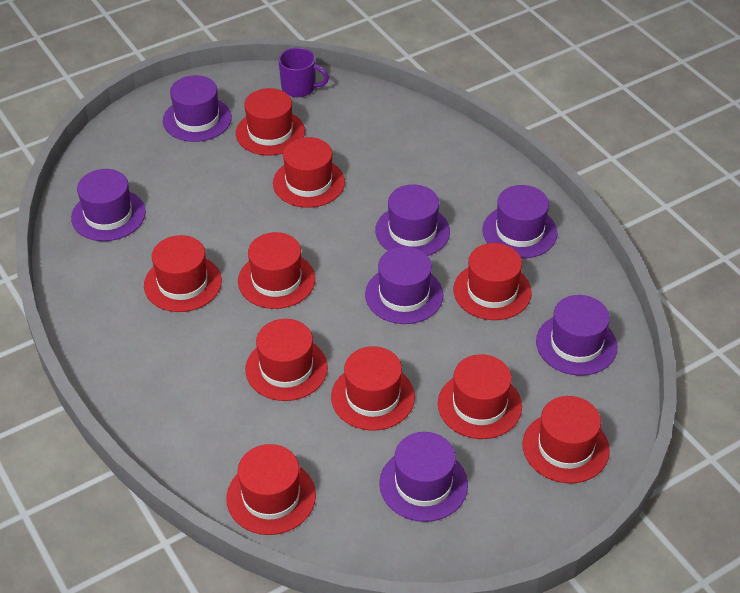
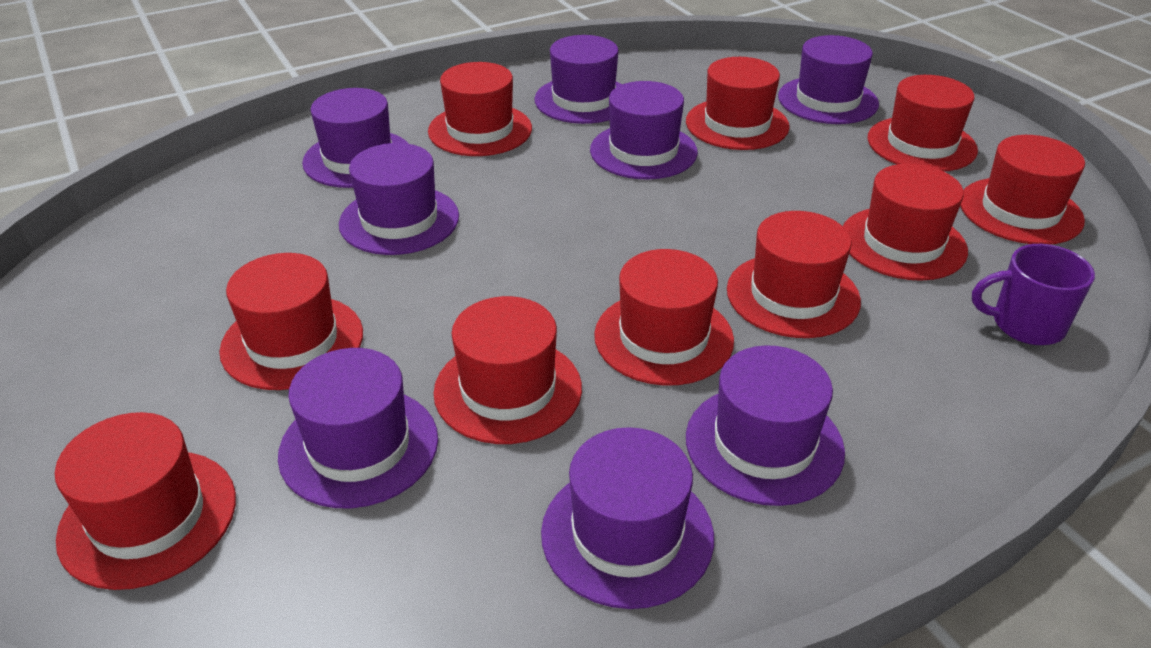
purple hat: 7 -> 8

